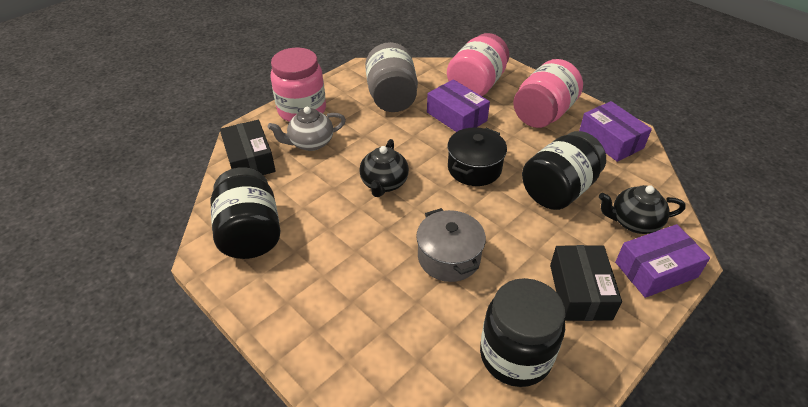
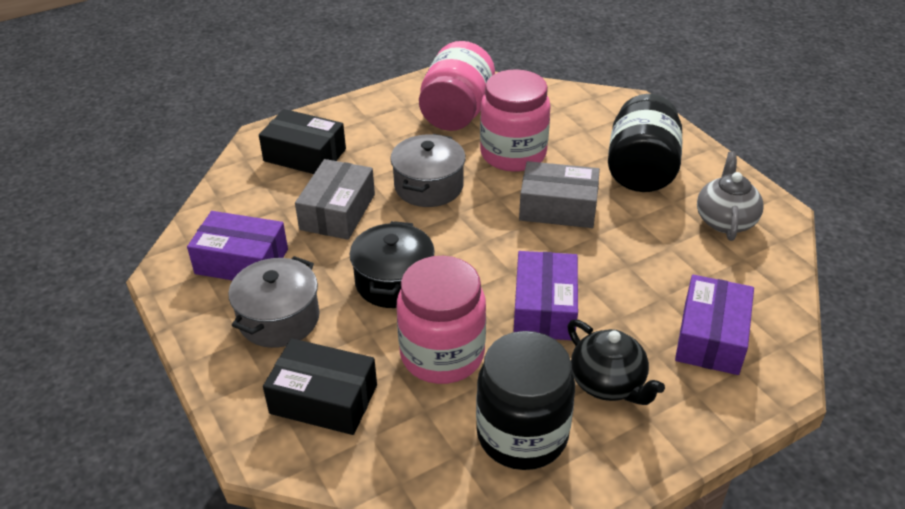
black jar: 3 -> 2
black teapot: 2 -> 1
grey box: 0 -> 2
grey jar: 1 -> 0
grey pot: 1 -> 2

